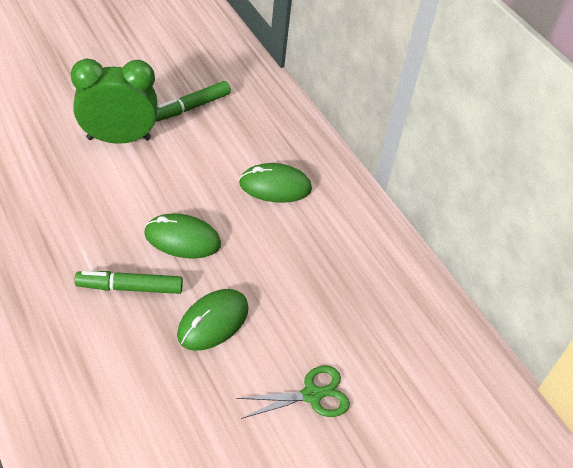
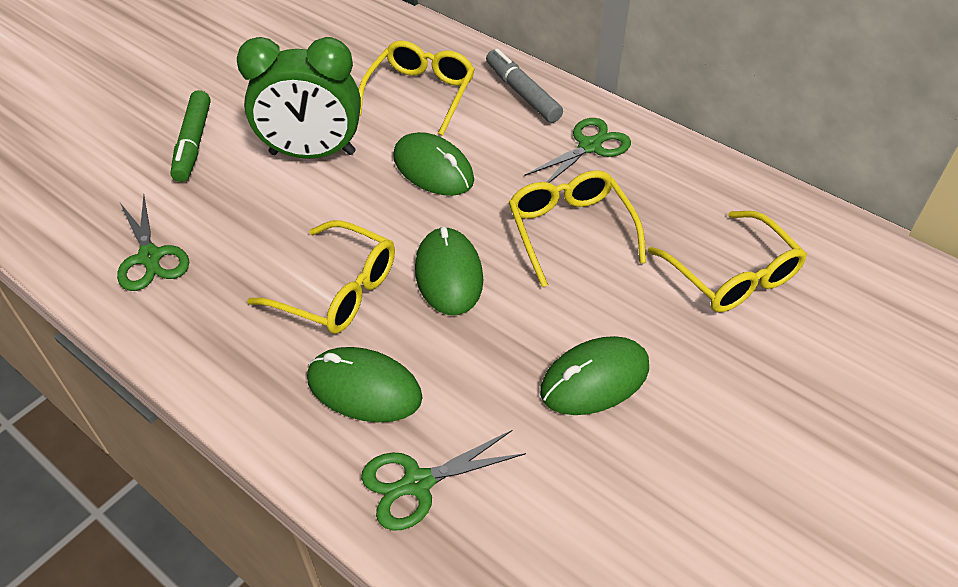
green marker: 2 -> 1
green mouse: 3 -> 4
green scissors: 1 -> 3
grey marker: 0 -> 1
yellow glasses: 0 -> 4

